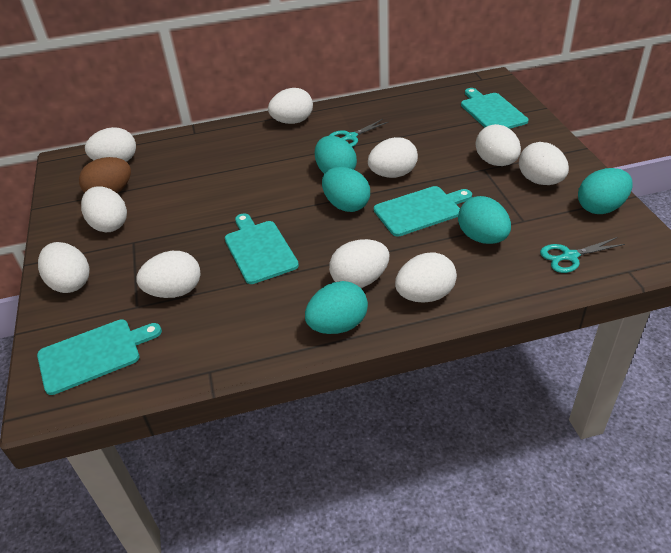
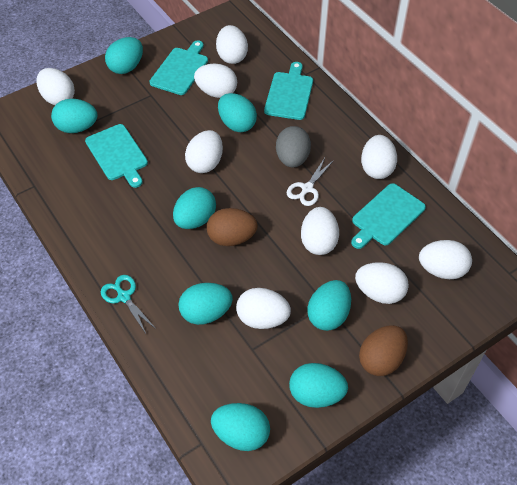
brown egg: 1 -> 2
grey egg: 0 -> 1
turquoise egg: 5 -> 8
turquoise scissors: 2 -> 1
white egg: 10 -> 9
white scissors: 0 -> 1

